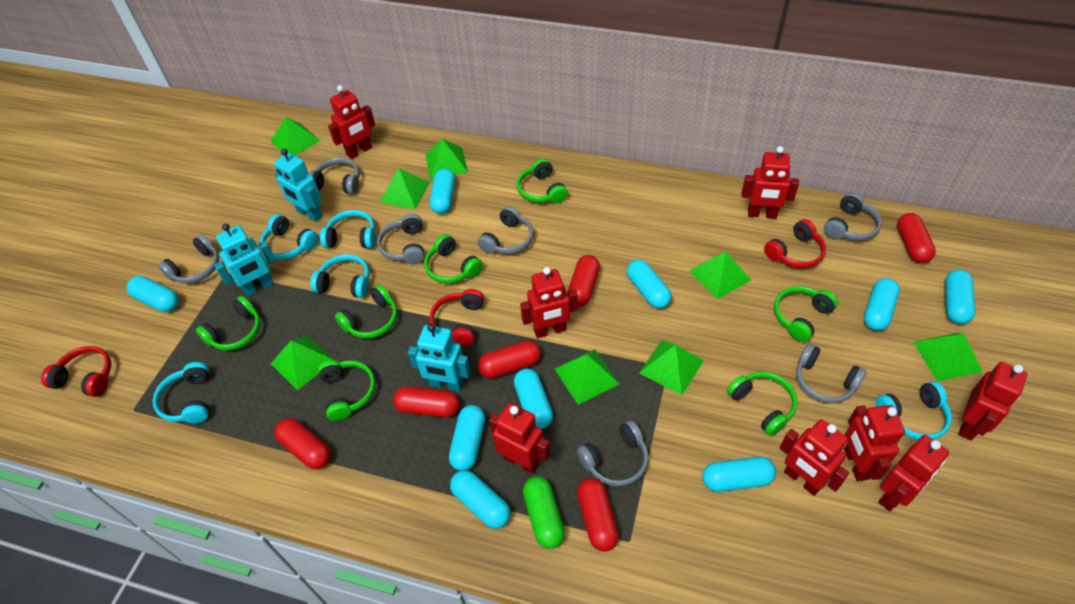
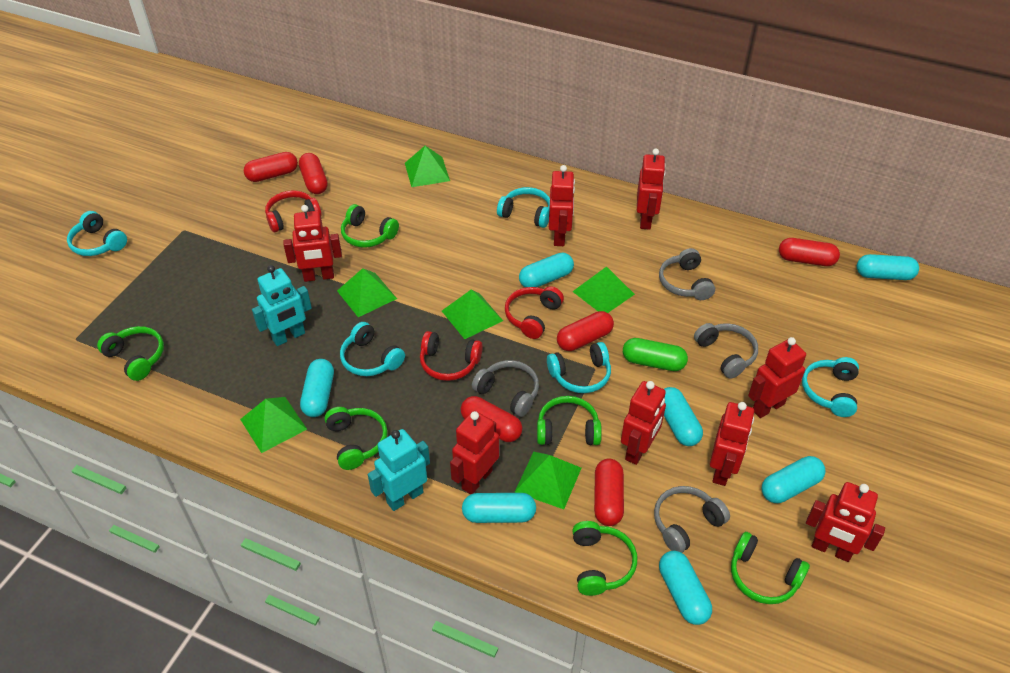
green headphones: 7 -> 6
green pyramid: 8 -> 6
grey headphones: 7 -> 4
turquoise capsule: 9 -> 7
turquoise robot: 3 -> 2

